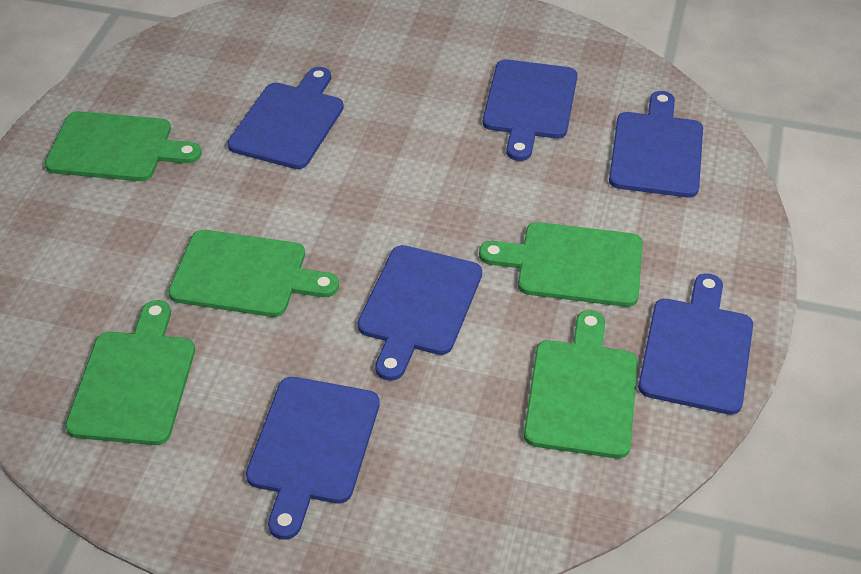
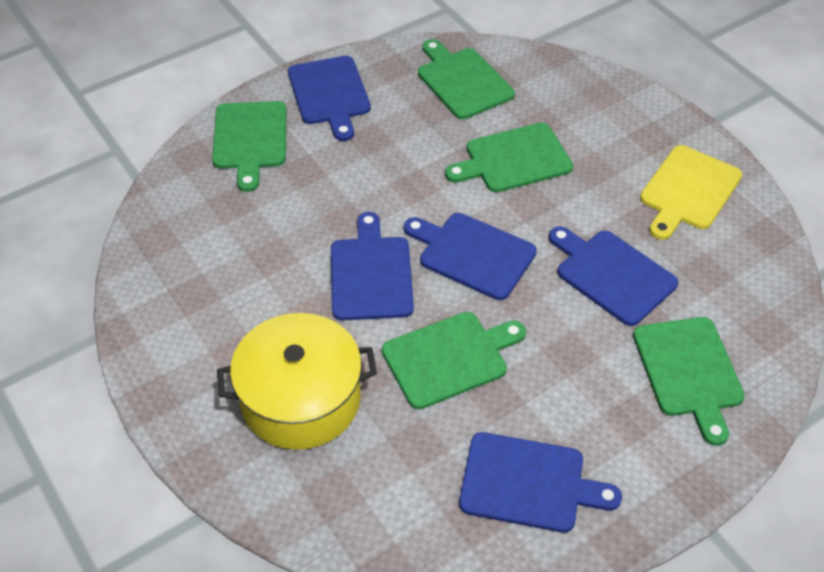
blue cutting board: 6 -> 5
yellow cutting board: 0 -> 1
yellow pot: 0 -> 1

